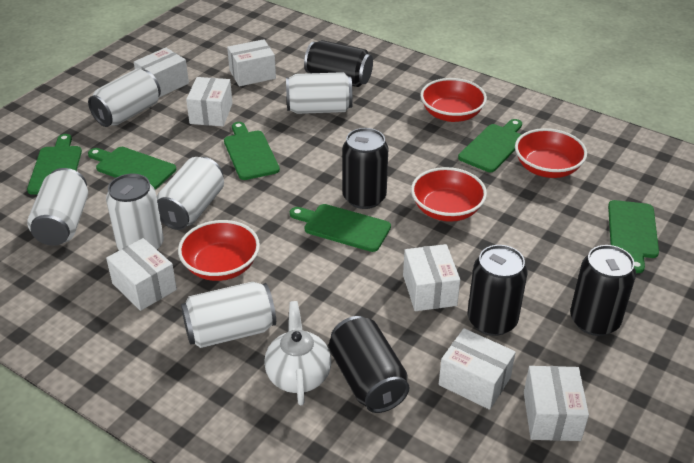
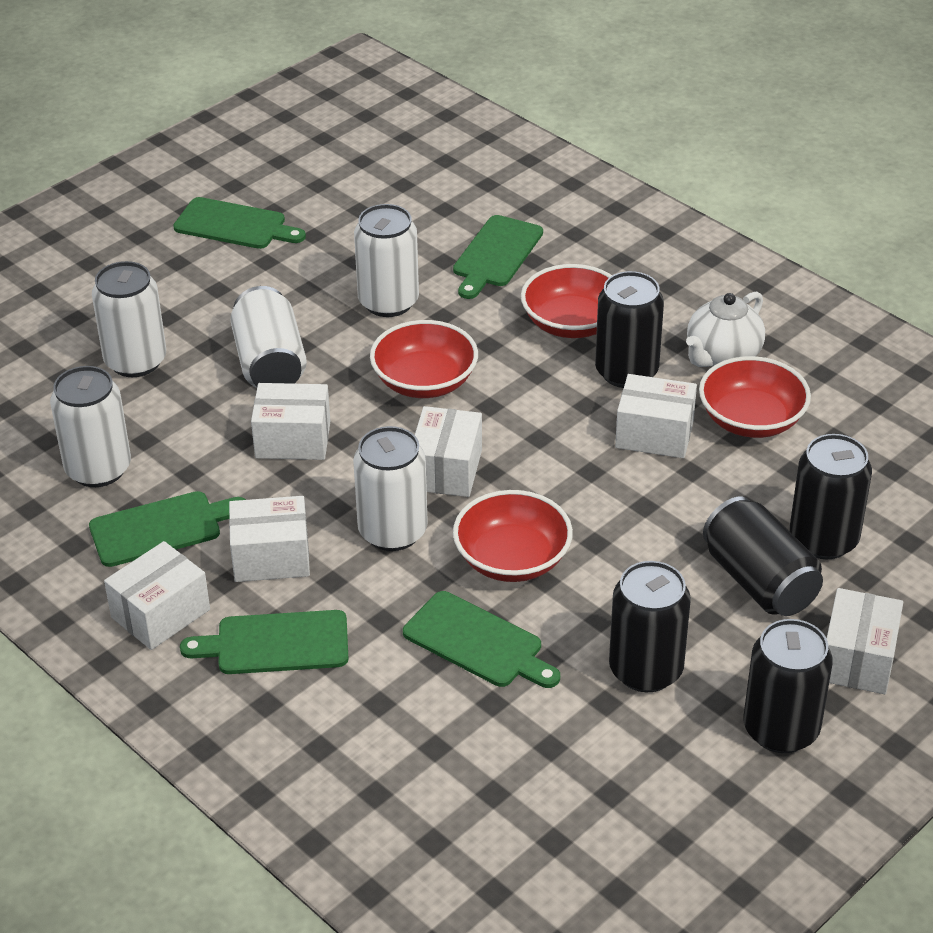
green cutting board: 6 -> 5
white box: 7 -> 6
white can: 6 -> 5

